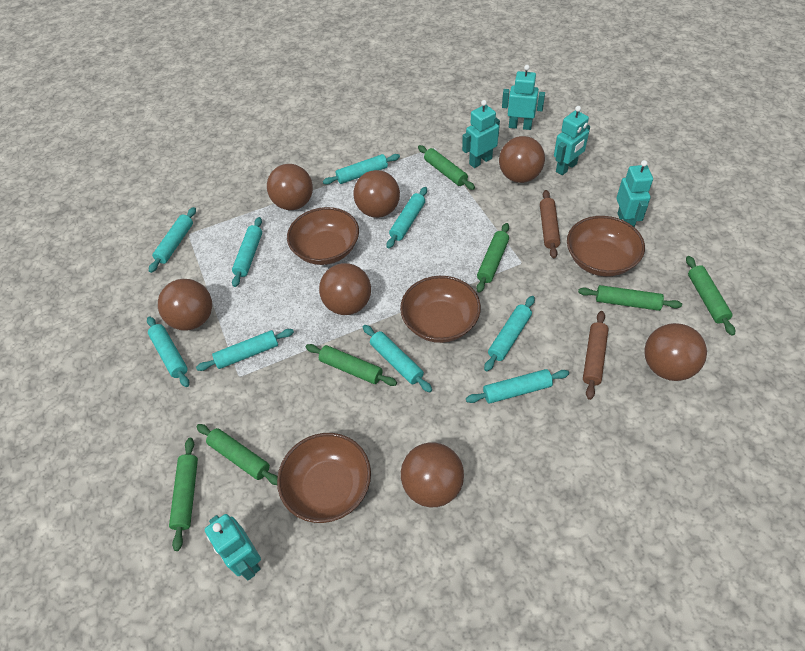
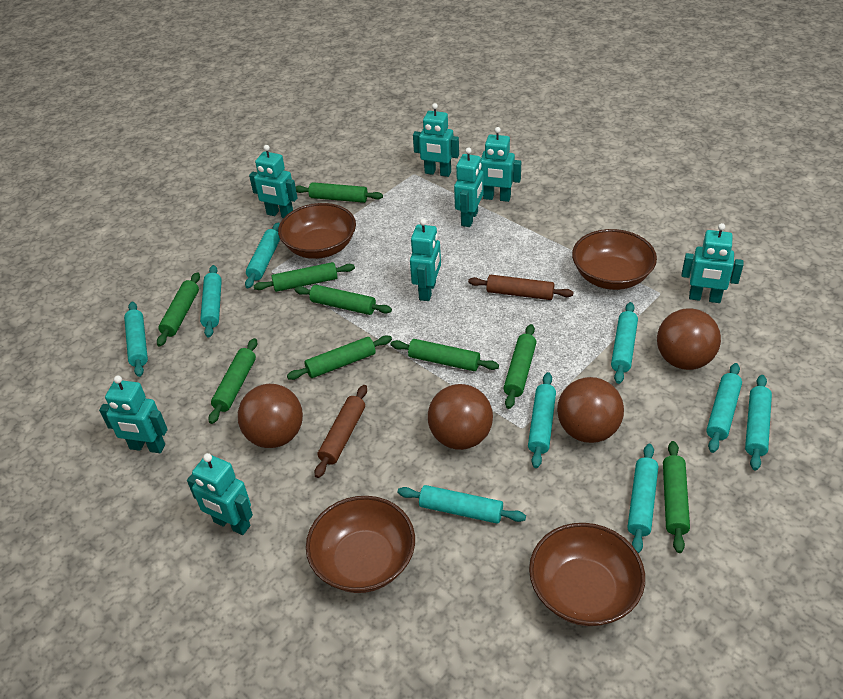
brown ball: 7 -> 4
green rolling pin: 7 -> 9
turquoise robot: 5 -> 8

